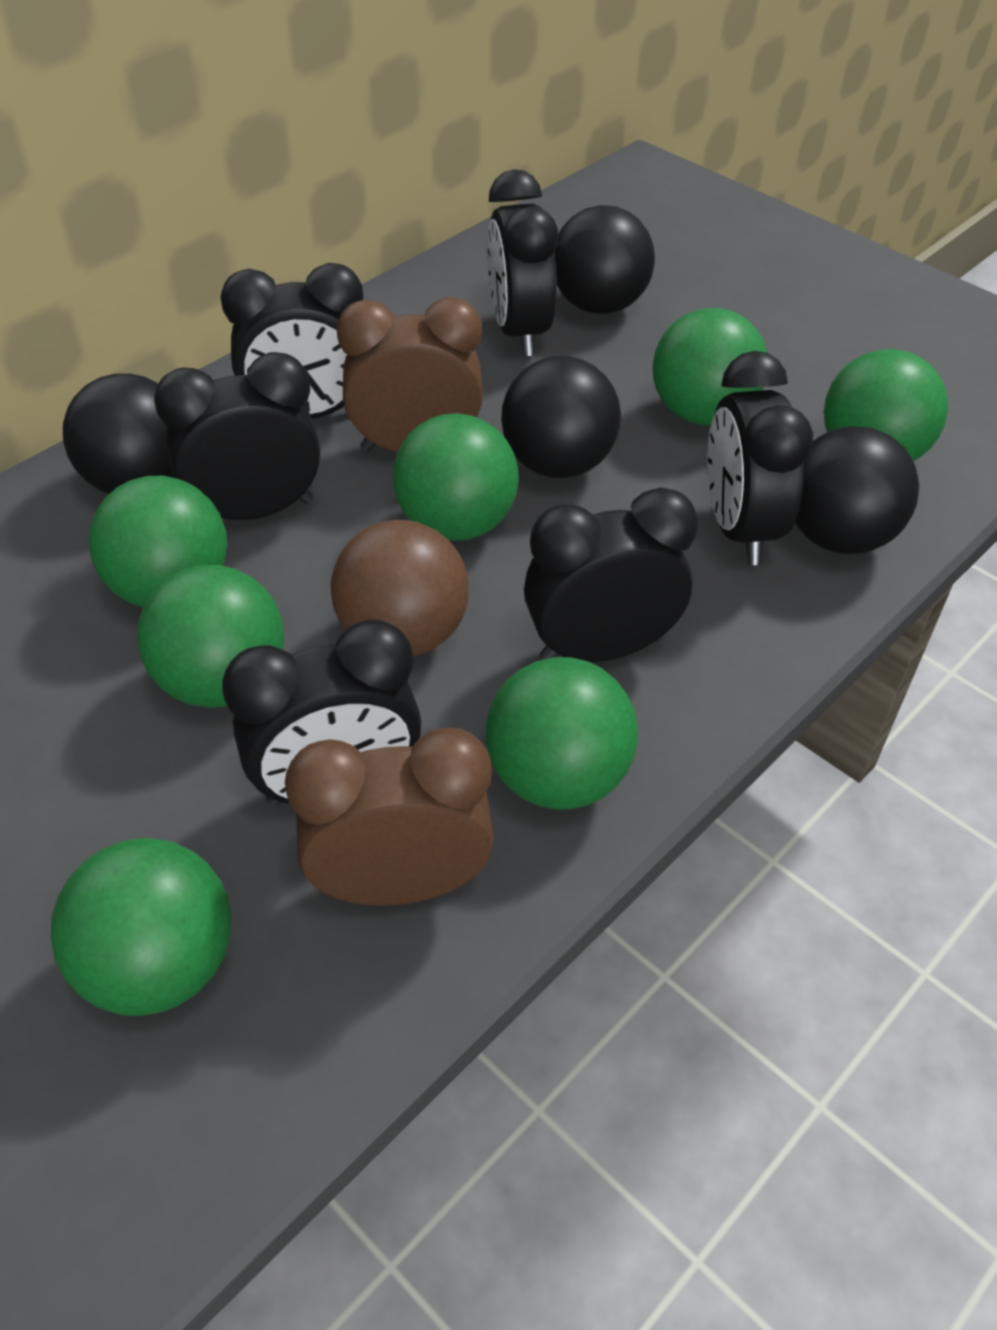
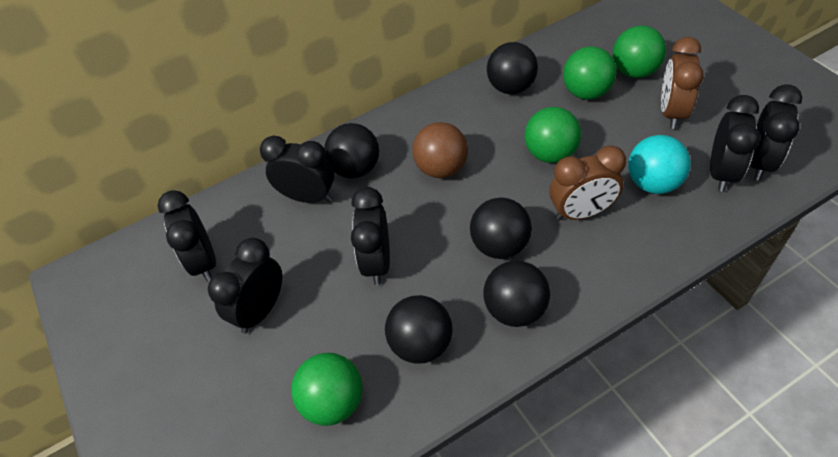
black ball: 4 -> 5
green ball: 7 -> 4
turquoise ball: 0 -> 1

